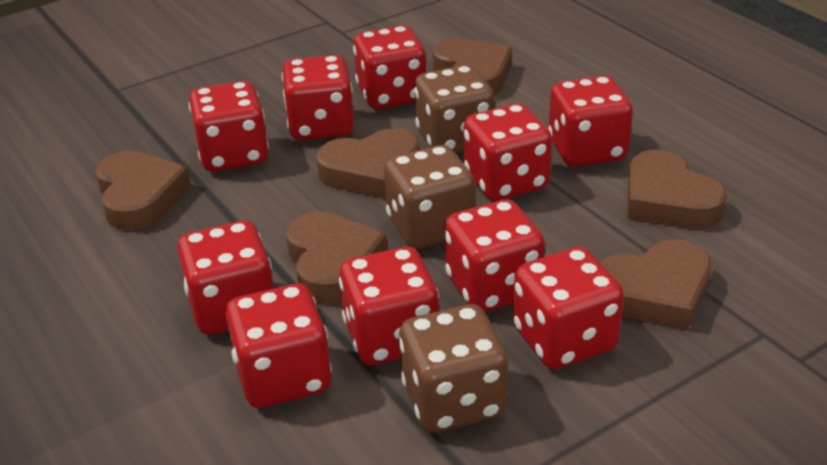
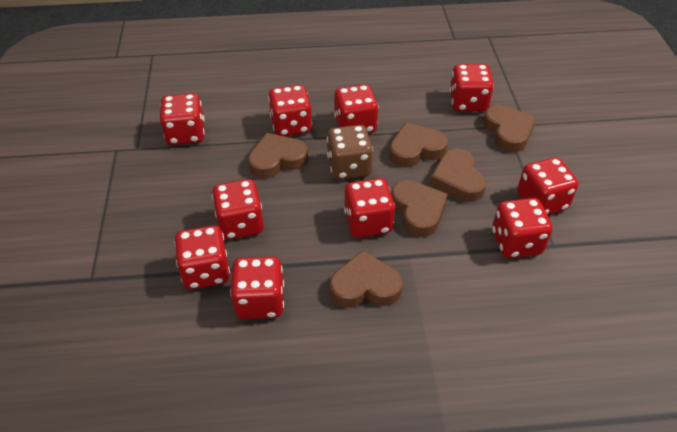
brown dice: 3 -> 1

